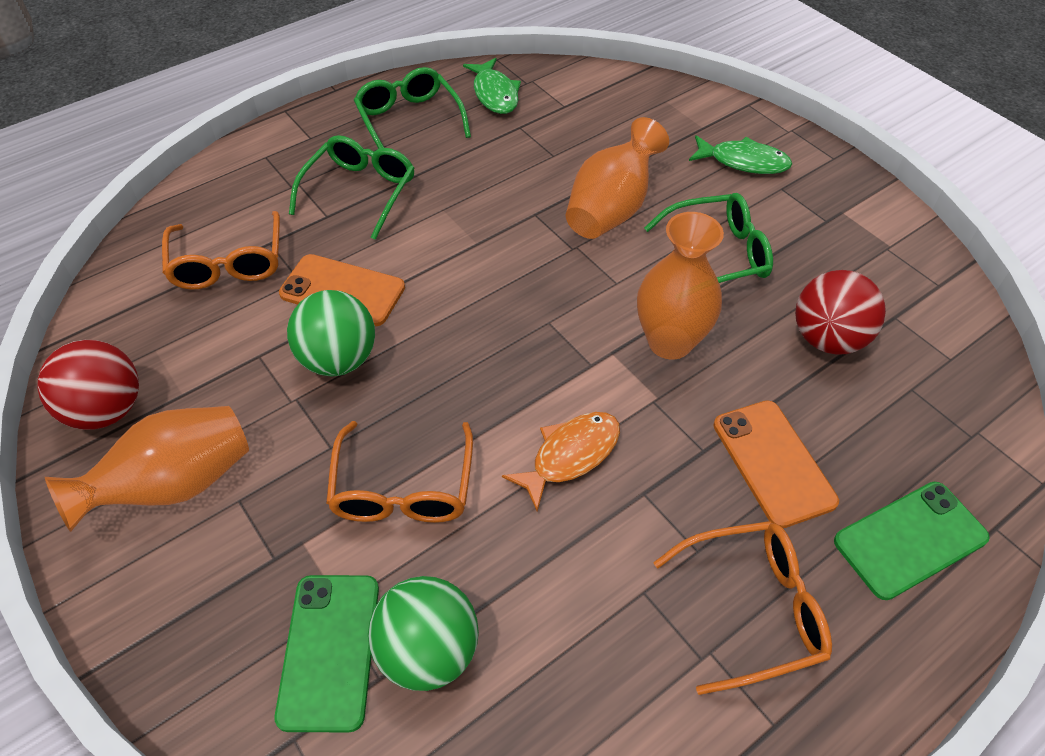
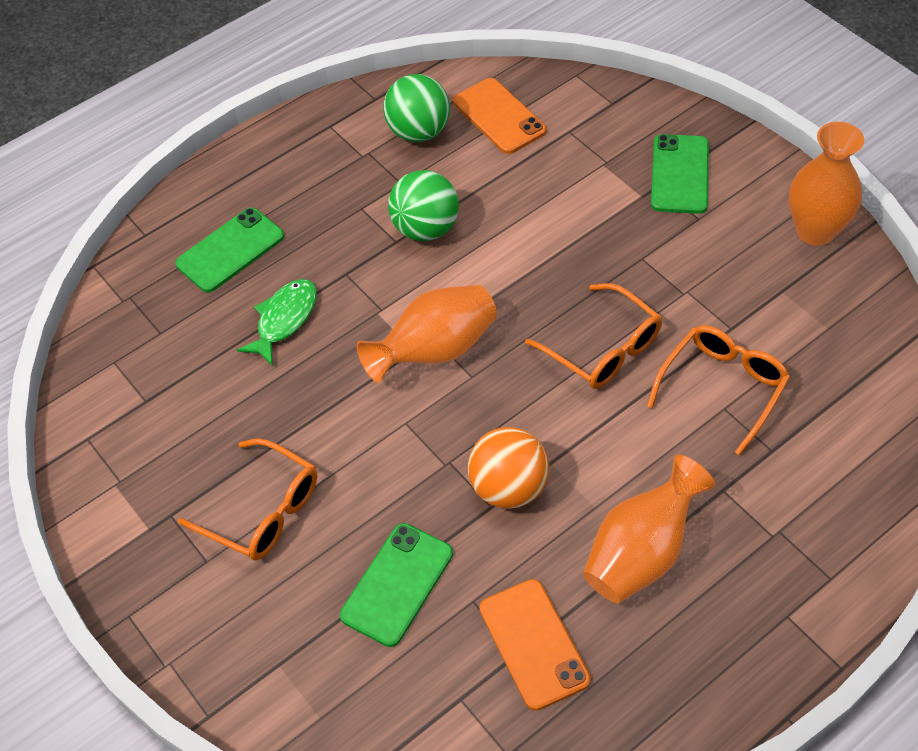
green fish: 2 -> 1
green glasses: 3 -> 0
green phone: 2 -> 3
orange ball: 0 -> 1
orange fish: 1 -> 0
red ball: 2 -> 0

